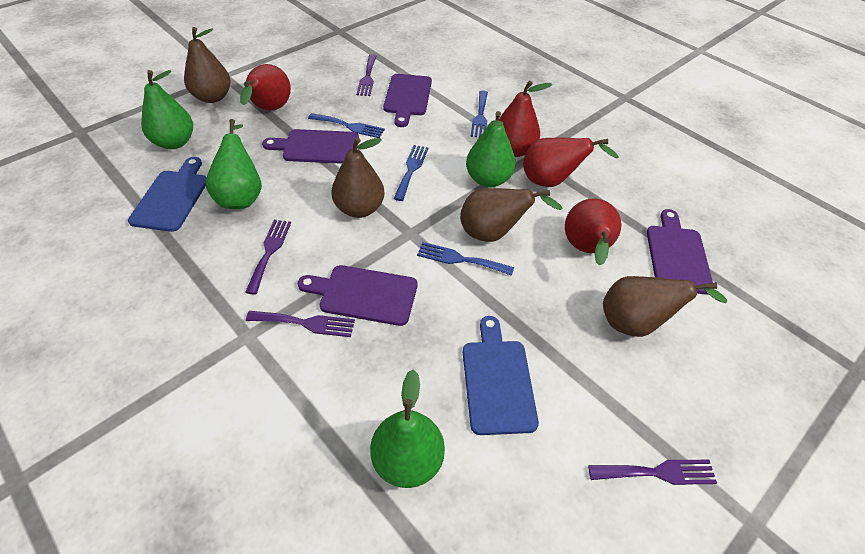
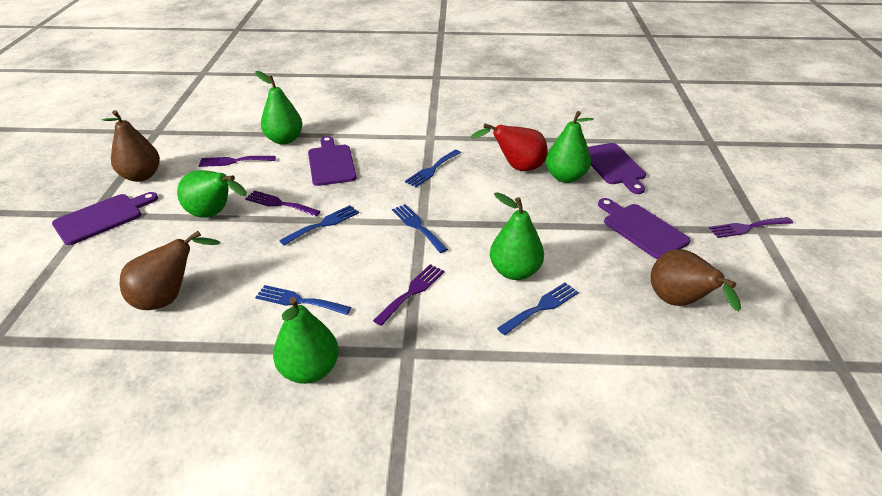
blue cutting board: 2 -> 0
blue fork: 4 -> 5
brown pear: 4 -> 3
green pear: 4 -> 5
red pear: 4 -> 1

